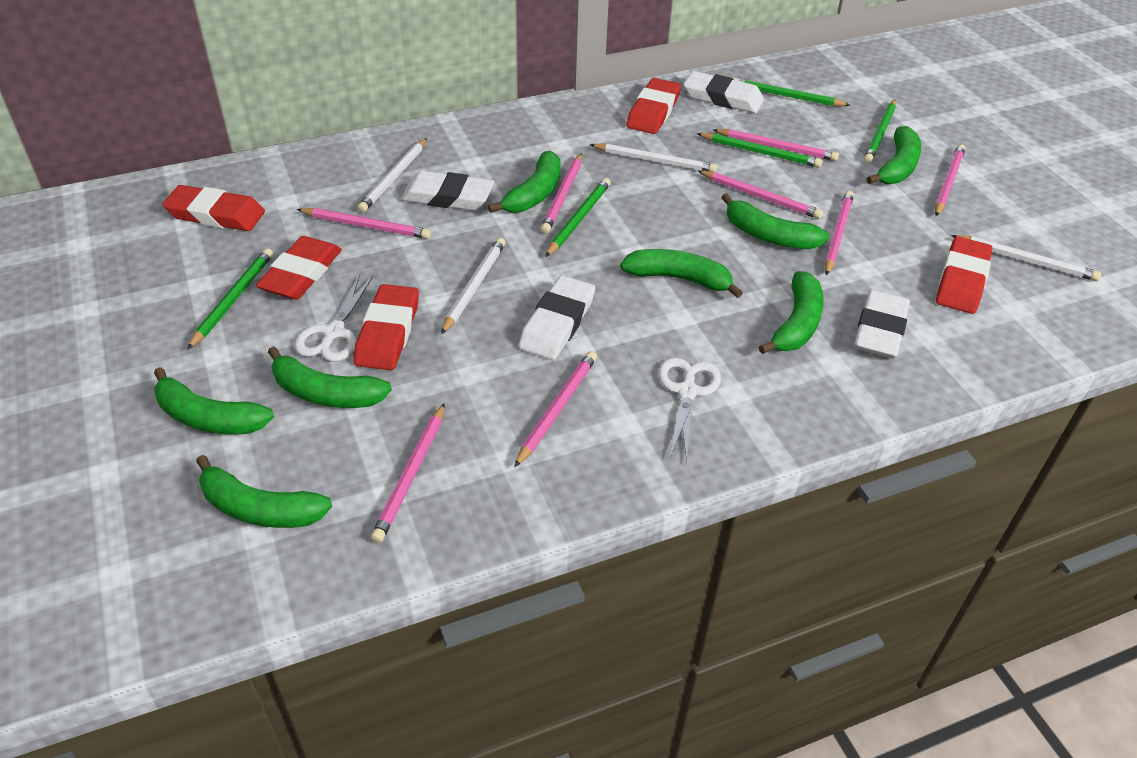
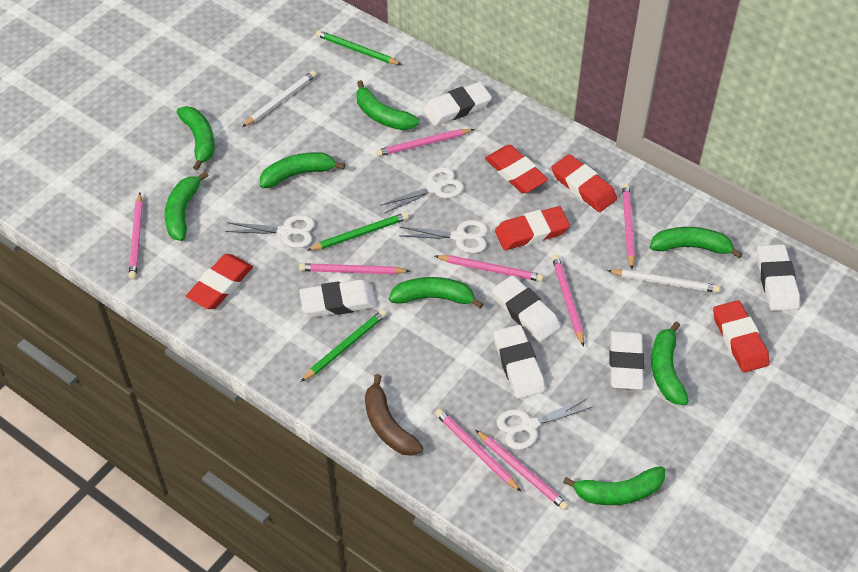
brown banana: 0 -> 1
green pencil: 5 -> 3
white eraser: 4 -> 6
white pencil: 4 -> 2
white scissors: 2 -> 4

